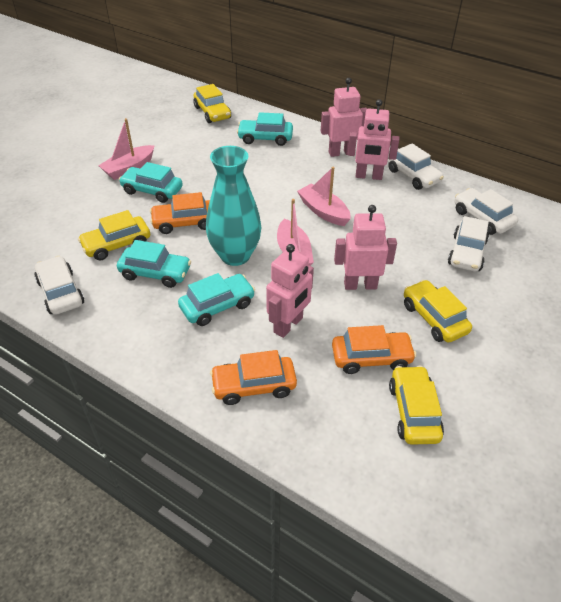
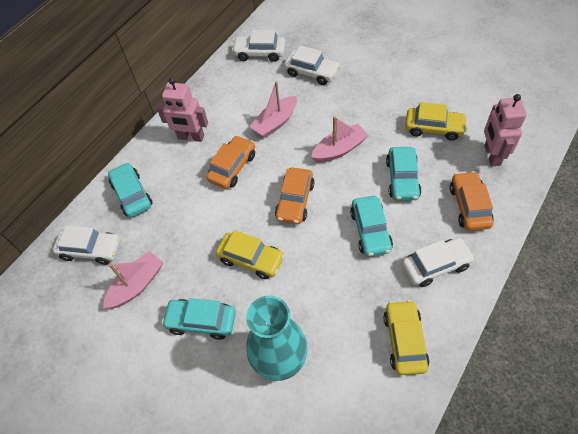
pink robot: 4 -> 2
yellow car: 4 -> 3

